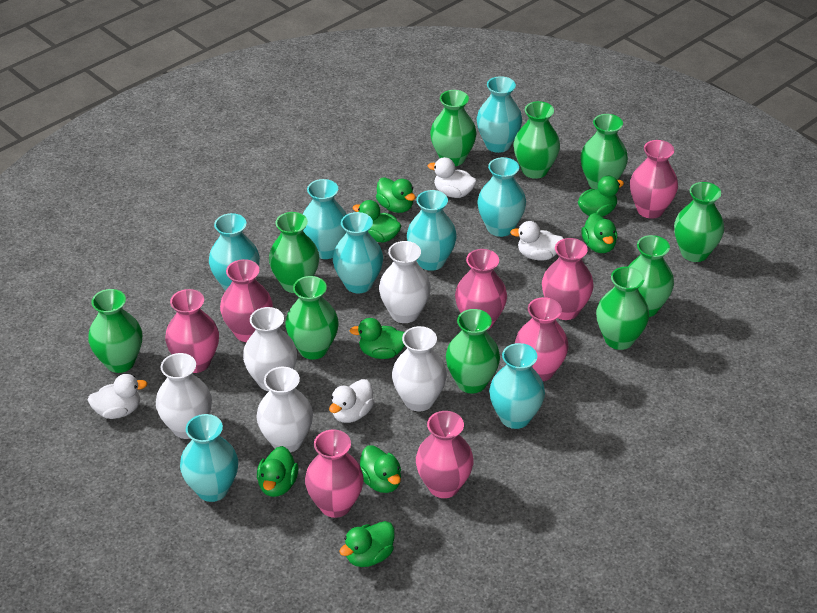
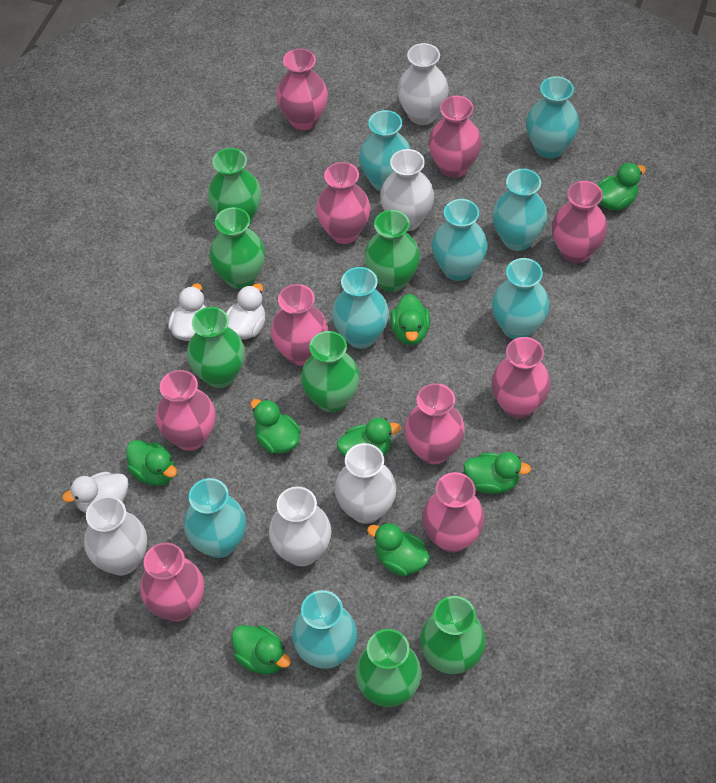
green vase: 10 -> 7
pink vase: 8 -> 10
white duck: 4 -> 3

